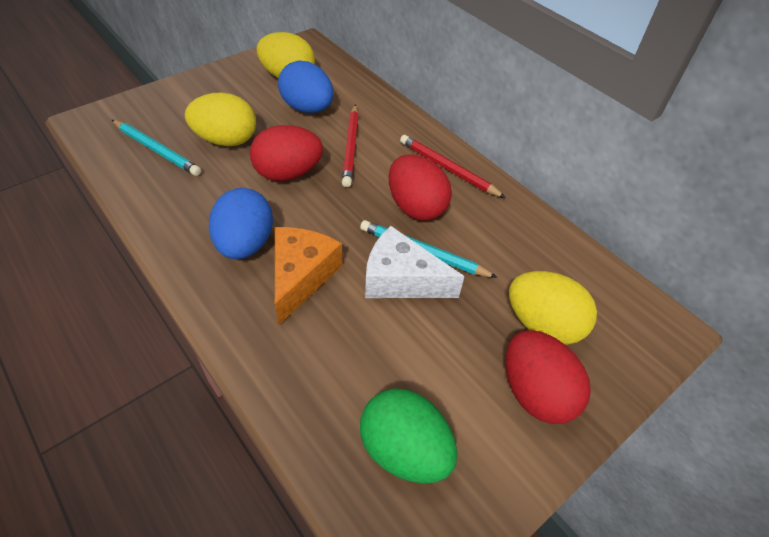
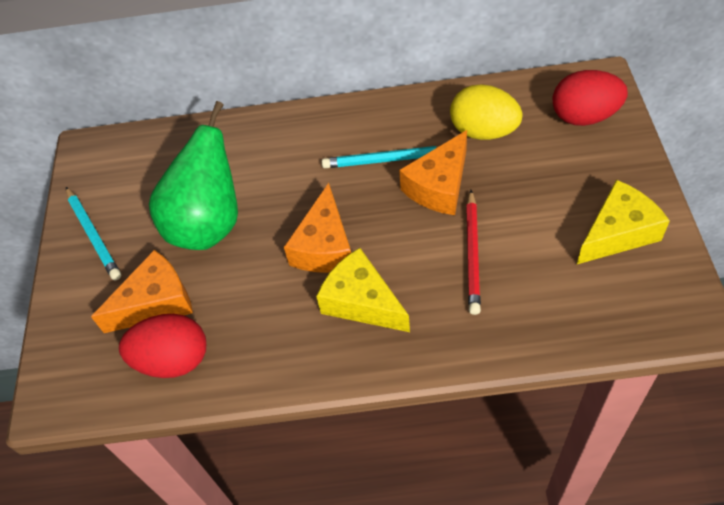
blue egg: 2 -> 0
green egg: 1 -> 0
green pear: 0 -> 1
orange cheese: 1 -> 3
red egg: 3 -> 2
red pencil: 2 -> 1
white cheese: 1 -> 0
yellow cheese: 0 -> 2
yellow egg: 3 -> 1

